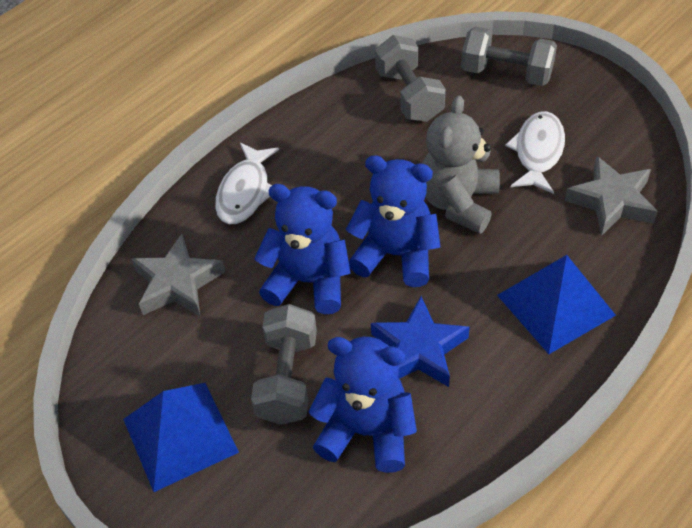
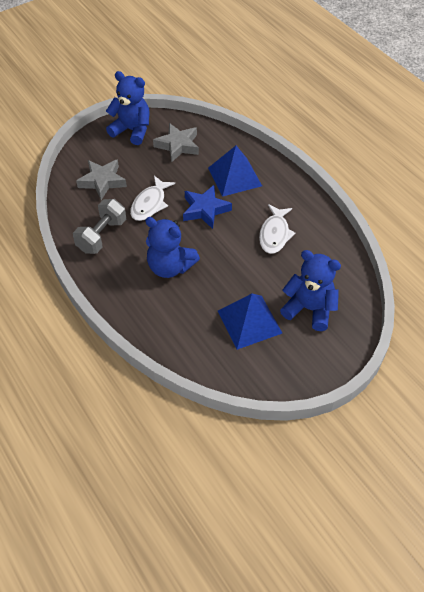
grey dumbbell: 3 -> 1
grey teddy bear: 1 -> 0

